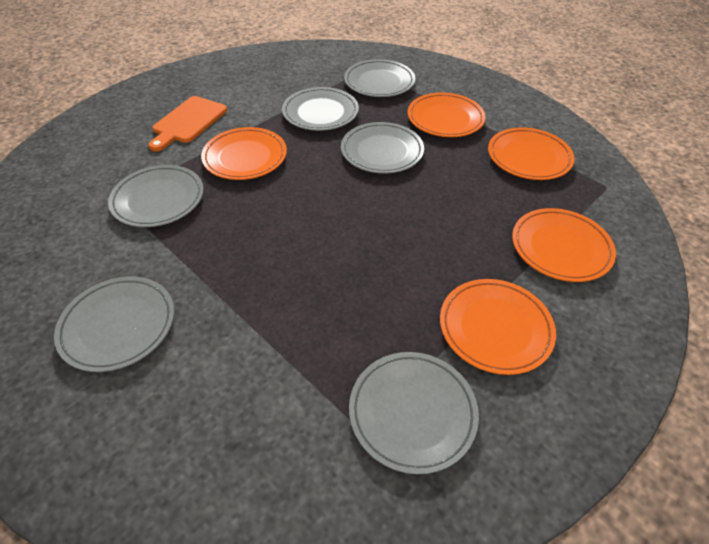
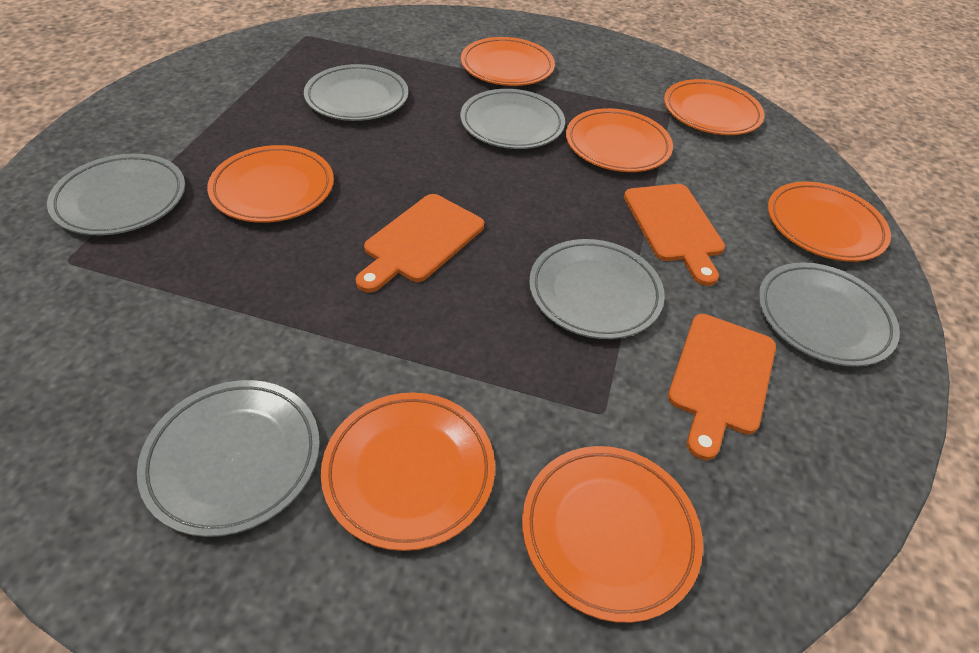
orange cutting board: 1 -> 3
orange plate: 5 -> 7

